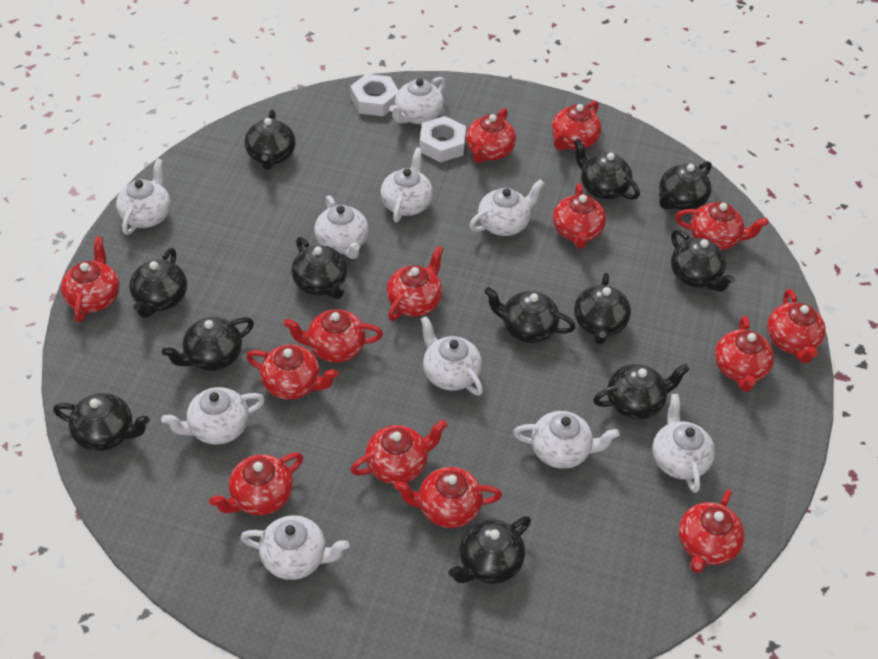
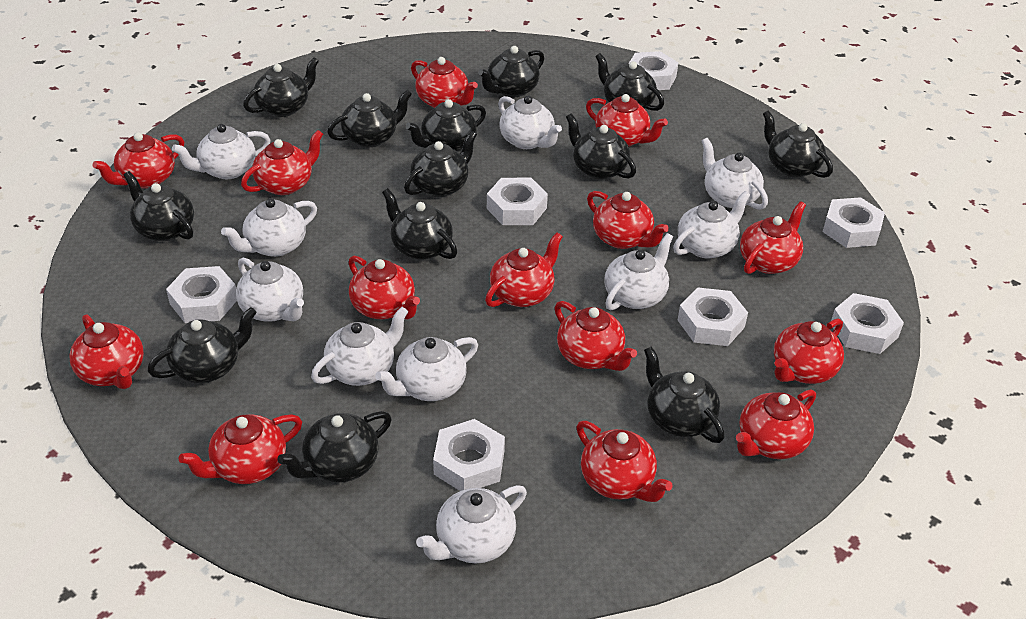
black teapot: 12 -> 13
white nut: 2 -> 7

